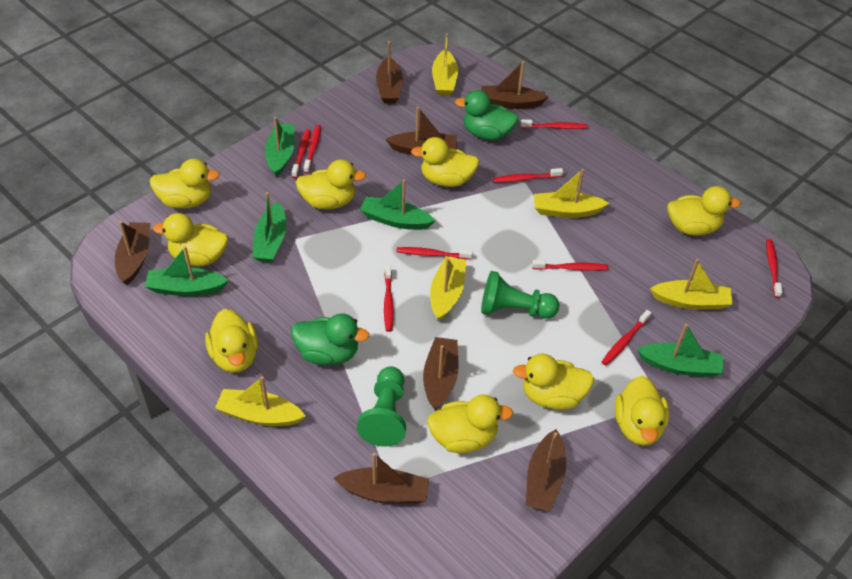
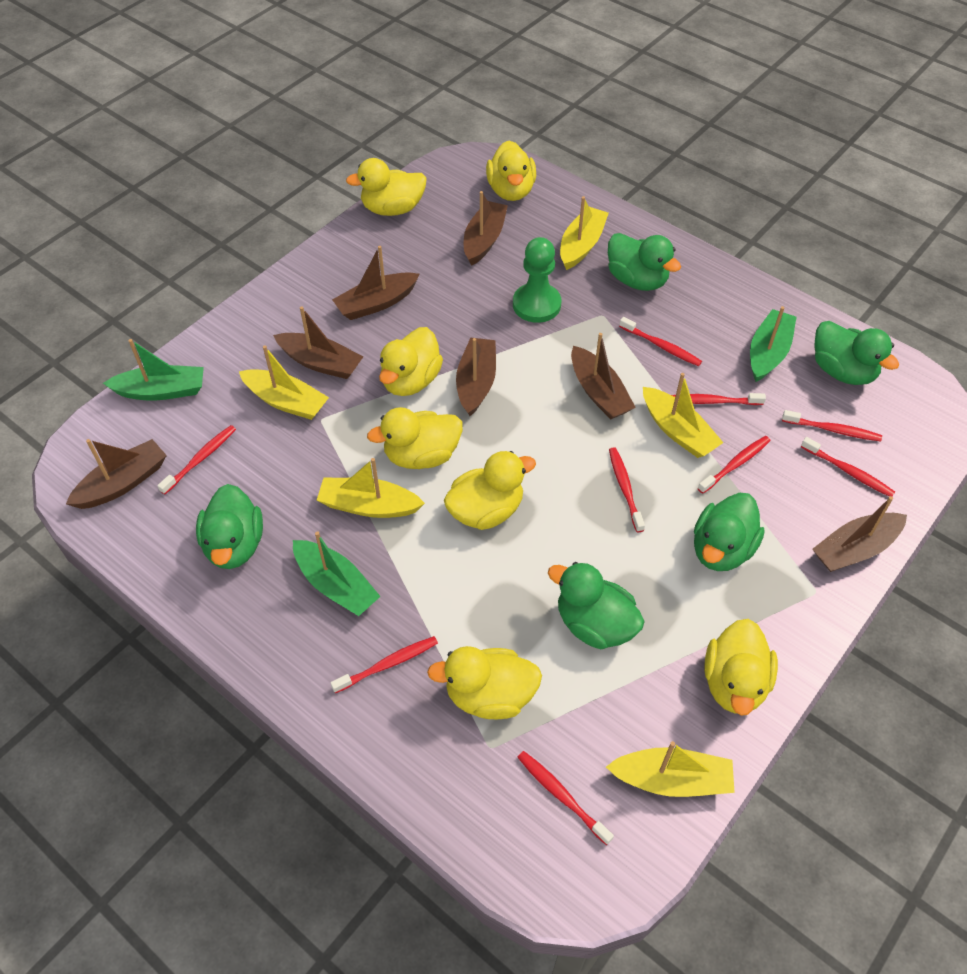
green boat: 5 -> 3
green duck: 2 -> 5
green pawn: 2 -> 1
yellow duck: 9 -> 7

